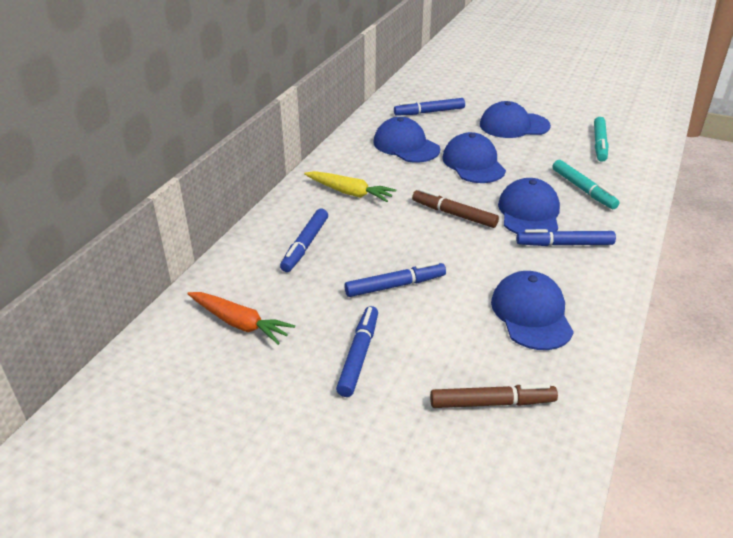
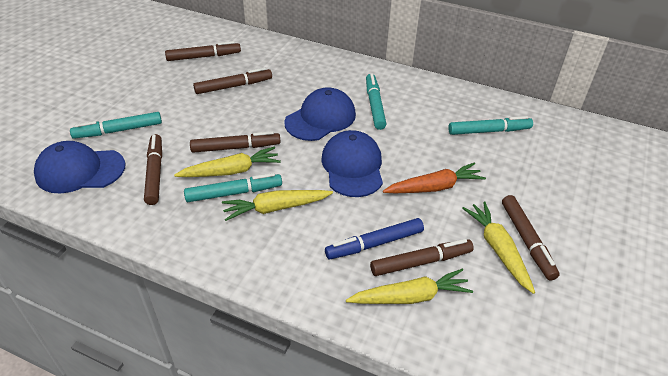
blue cap: 5 -> 3
blue marker: 5 -> 1
brown marker: 2 -> 6
turquoise marker: 2 -> 4
yellow carrot: 1 -> 4

